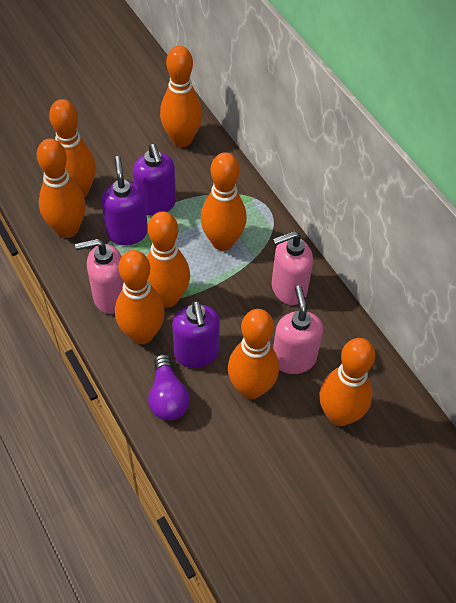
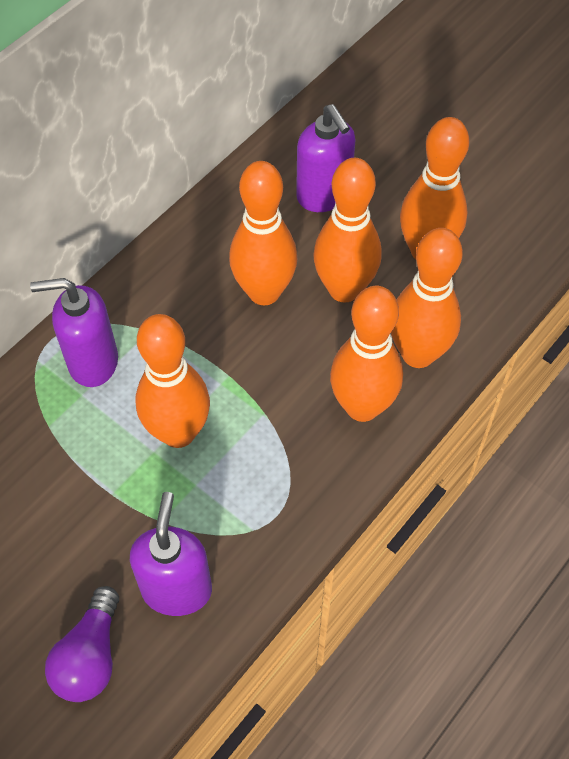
orange bowling pin: 8 -> 6
pink soap dispenser: 3 -> 0

